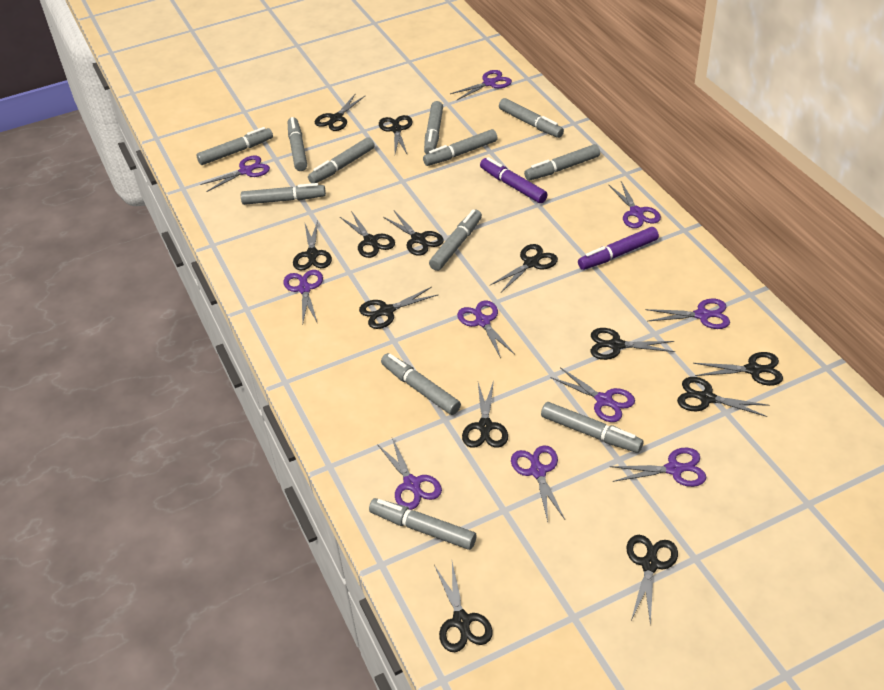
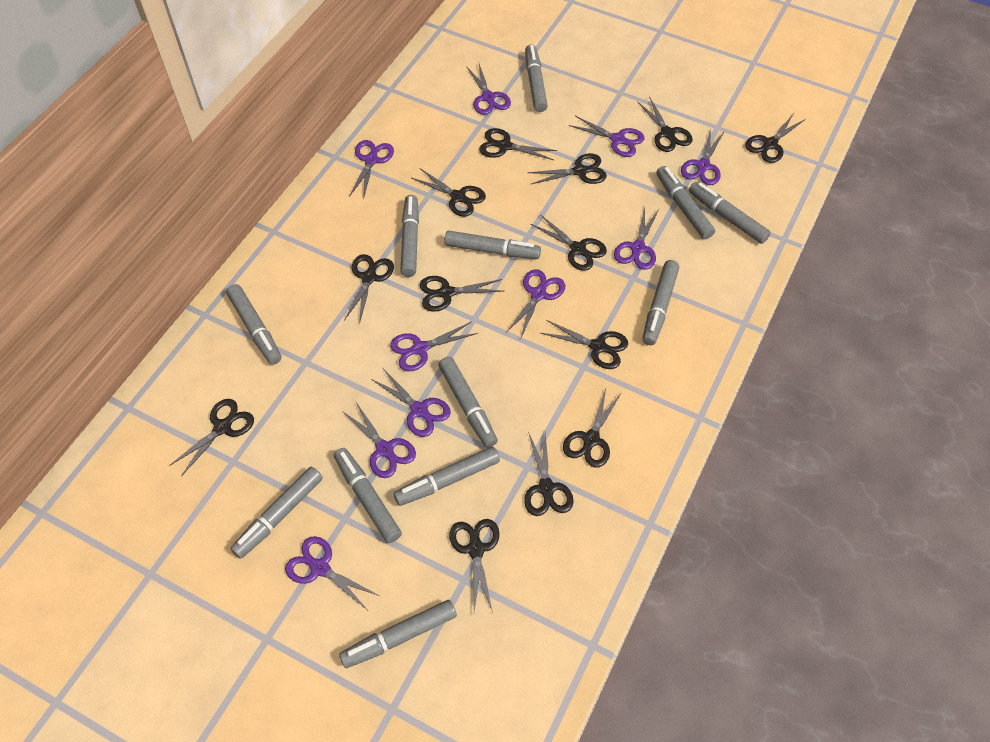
purple marker: 2 -> 0

